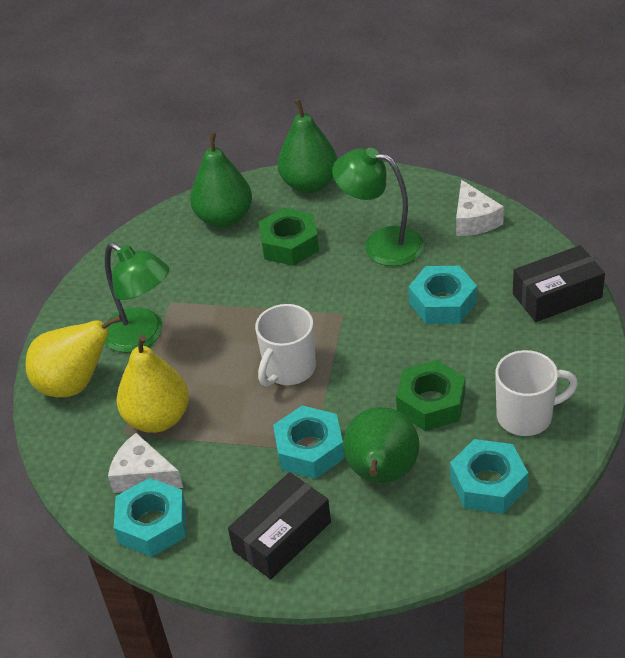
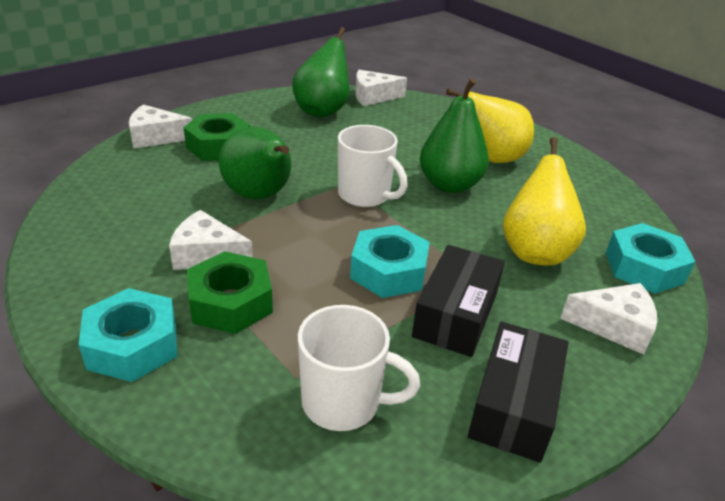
green lamp: 2 -> 0
turquoise nut: 4 -> 3
white cheese: 2 -> 4

